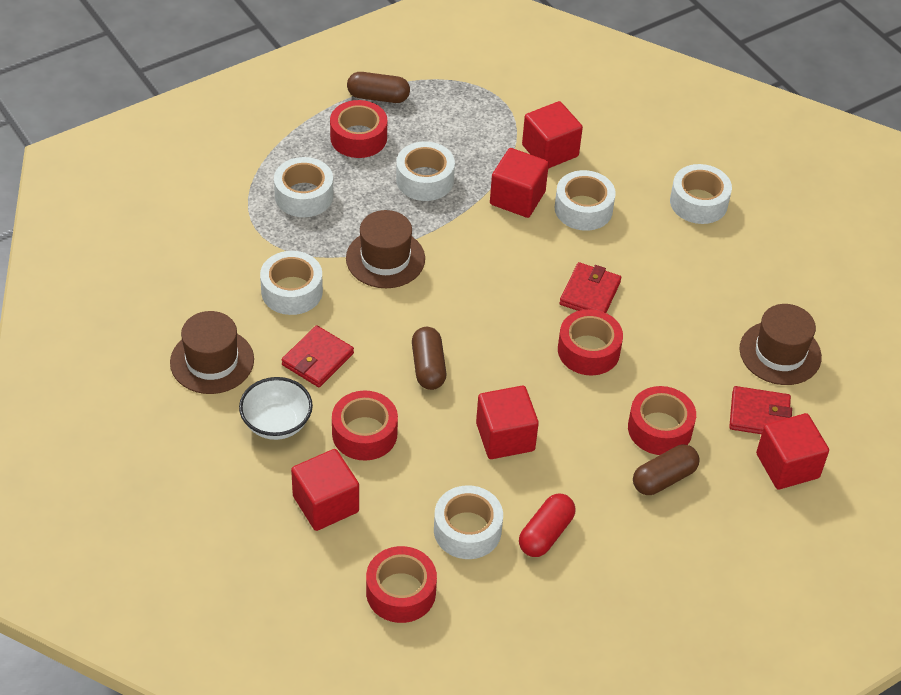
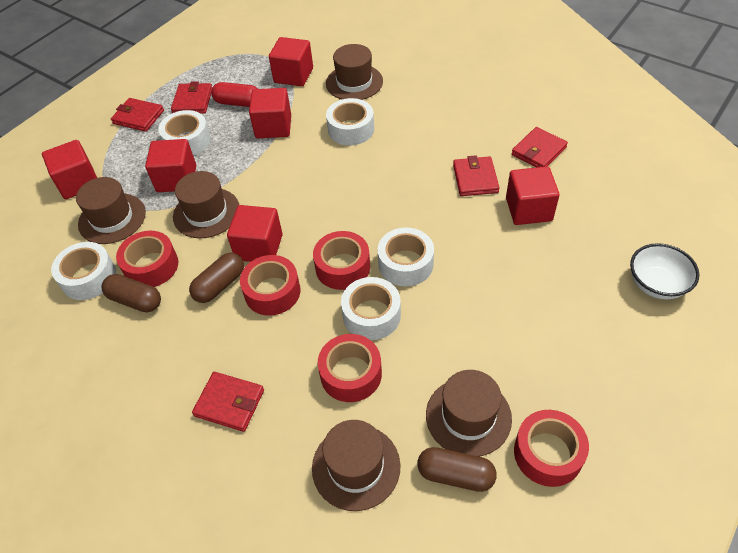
brown hat: 3 -> 5
red cube: 5 -> 6
red wallet: 3 -> 5
white tape: 6 -> 5

